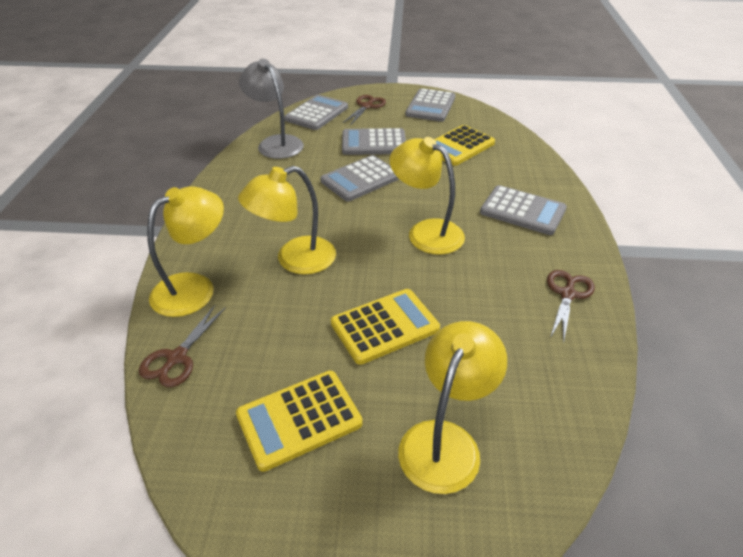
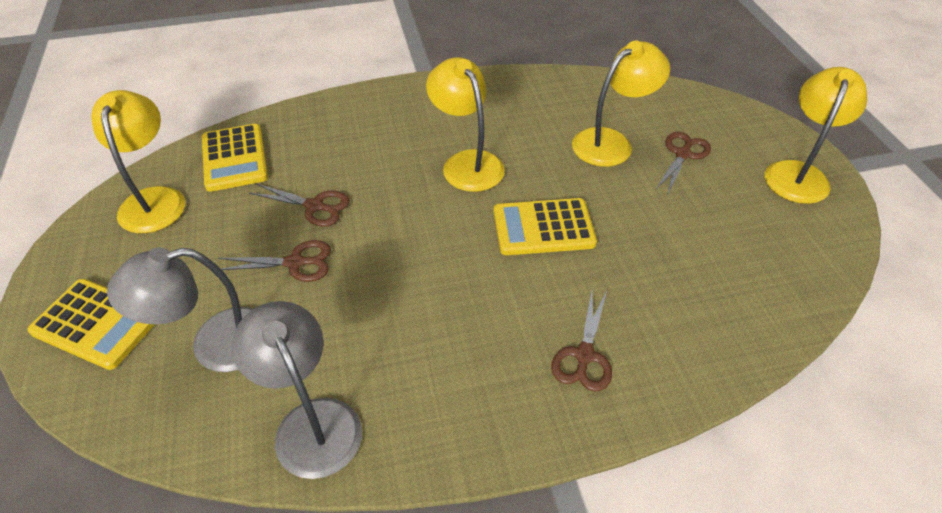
brown scissors: 3 -> 4
grey calculator: 5 -> 0
grey lamp: 1 -> 2

